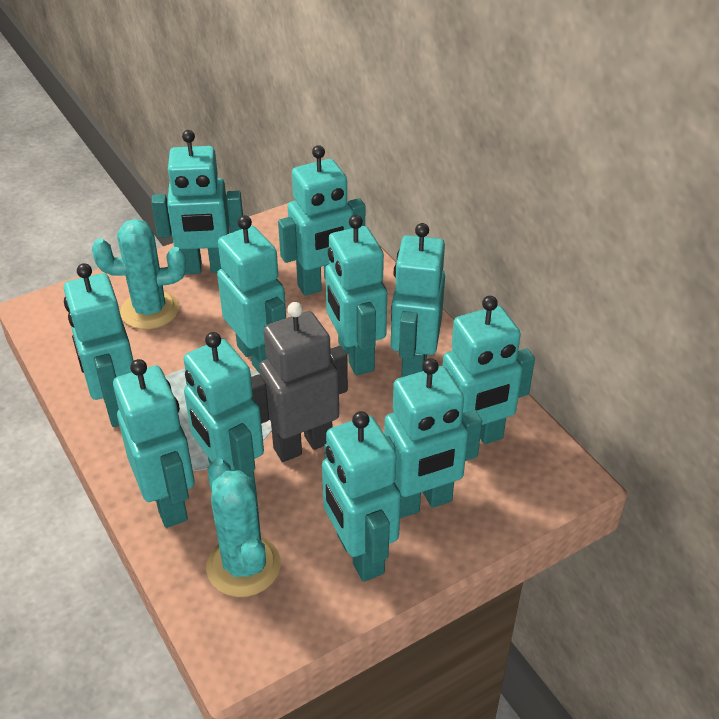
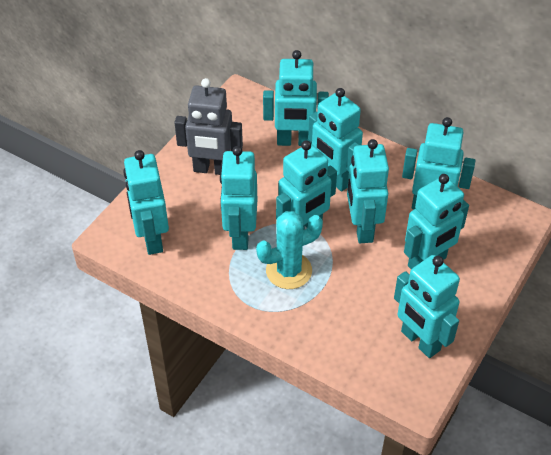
turquoise cactus: 2 -> 1
turquoise robot: 11 -> 9

